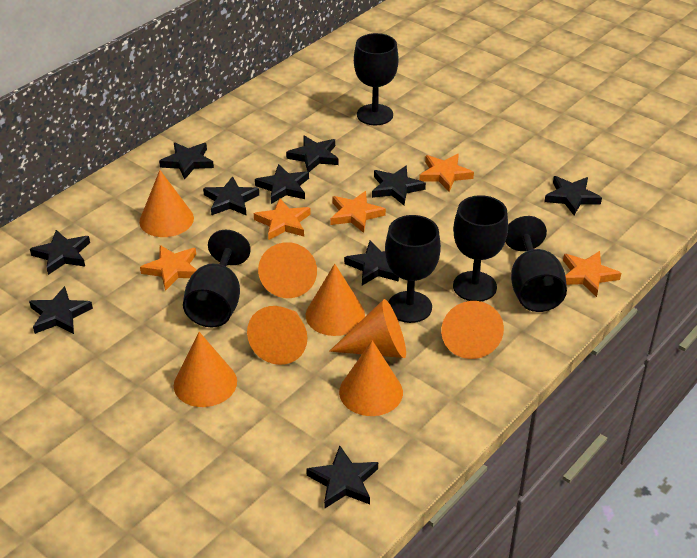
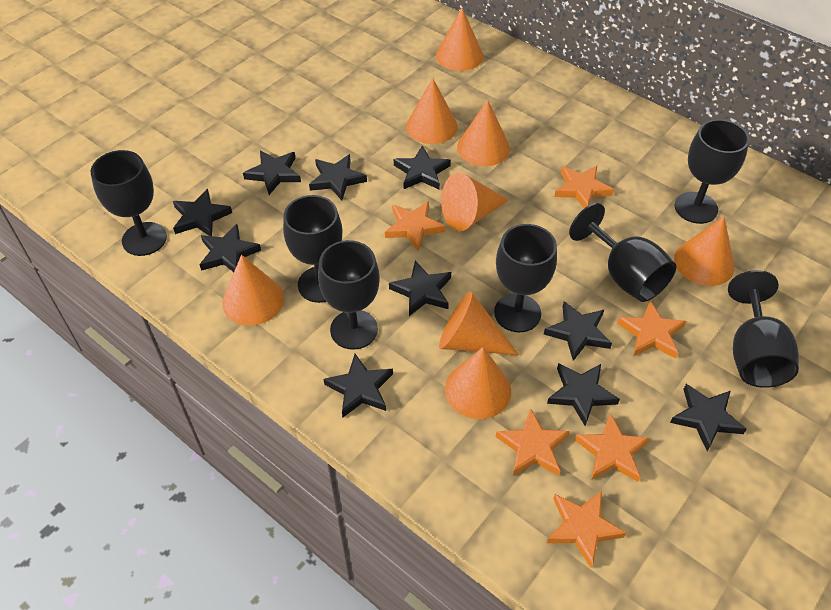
black goblet: 5 -> 7
orange star: 5 -> 6

